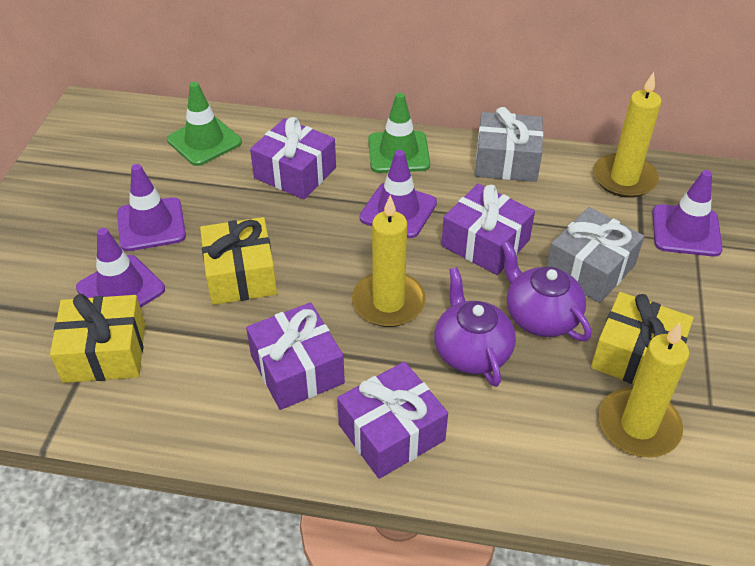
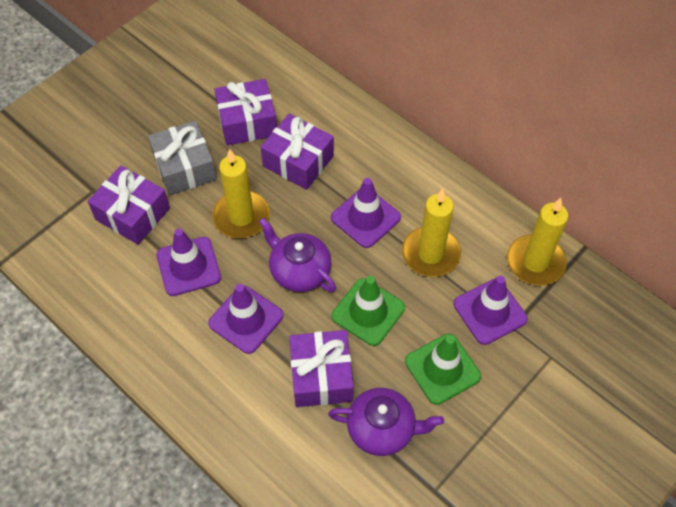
grey gift: 2 -> 1
yellow gift: 3 -> 0

